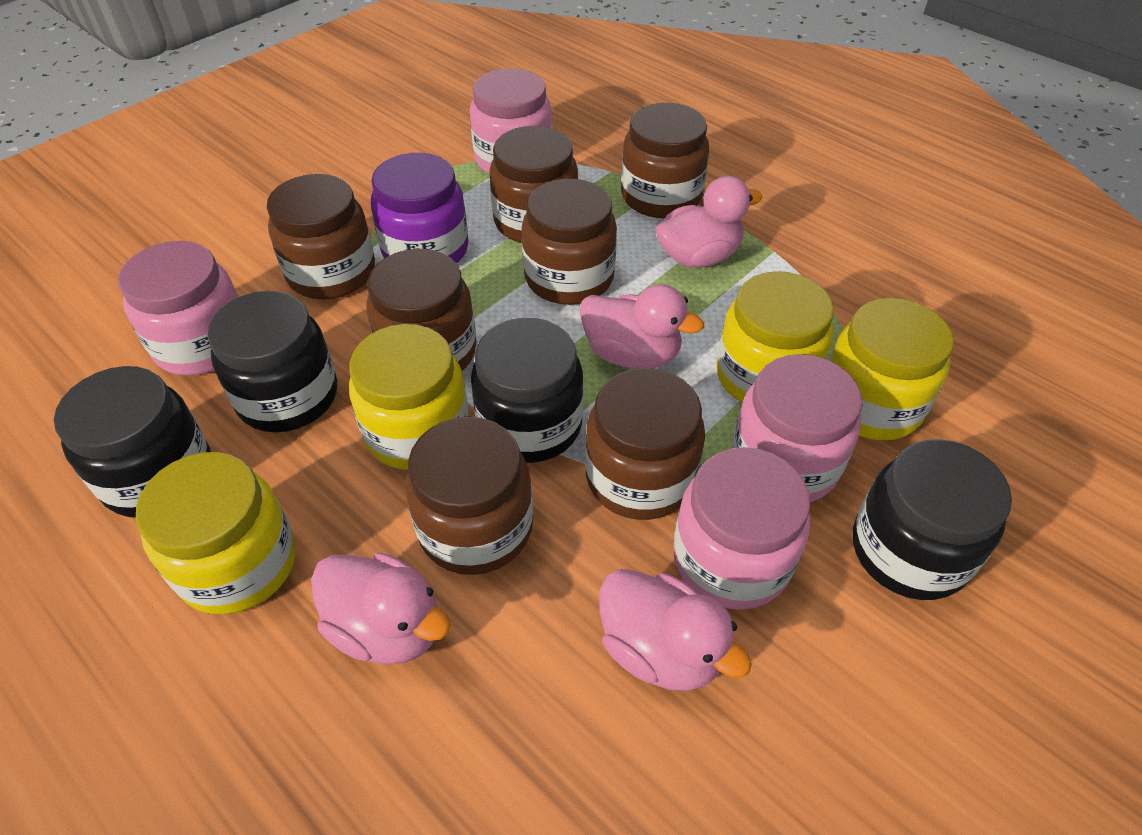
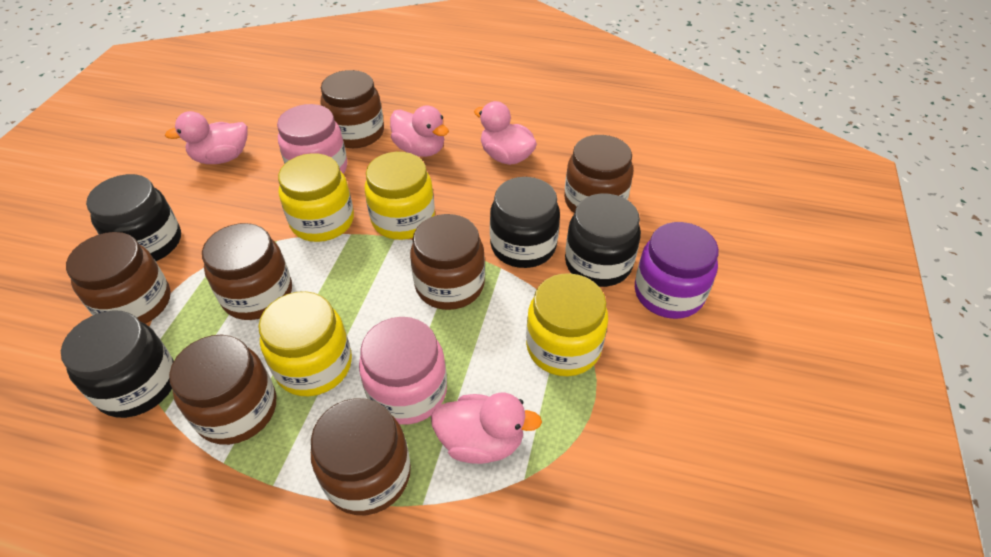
pink jar: 4 -> 2

